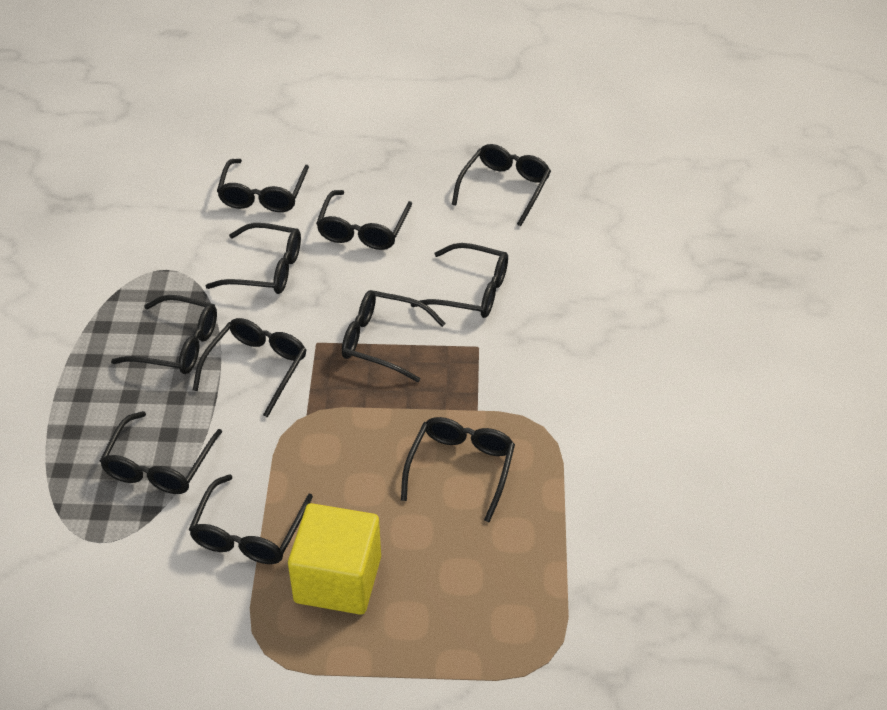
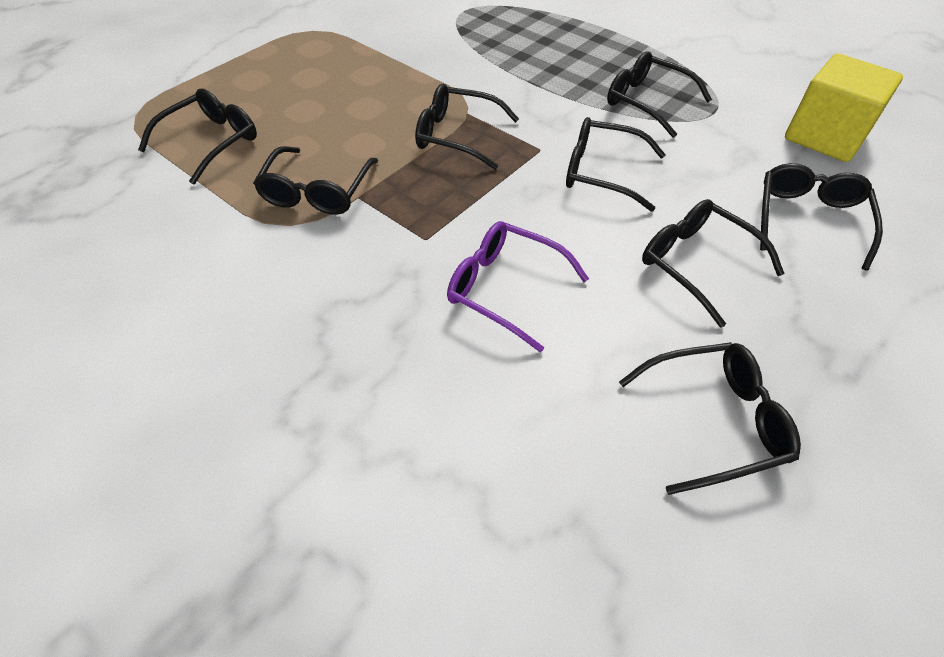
black glasses: 11 -> 8
purple glasses: 0 -> 1

